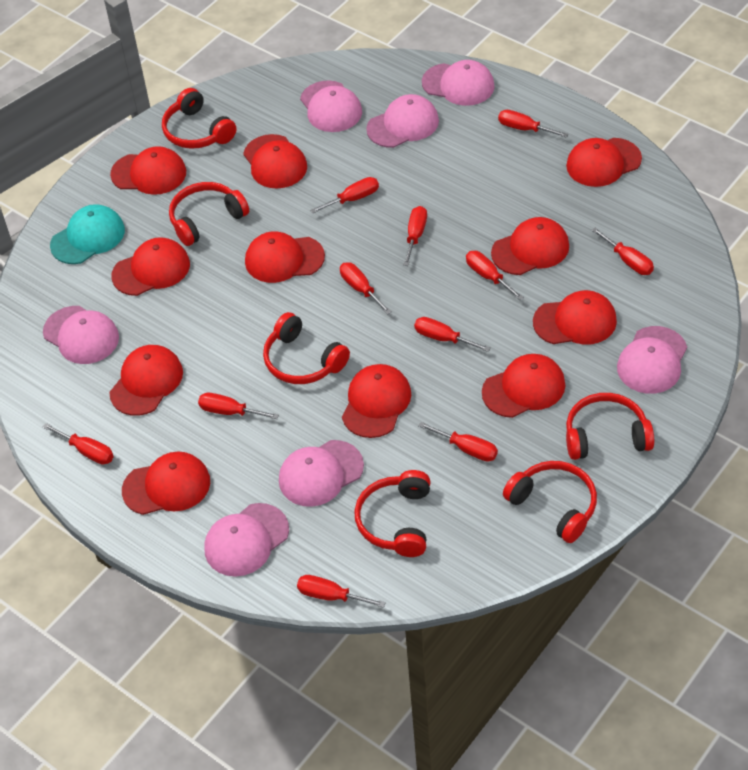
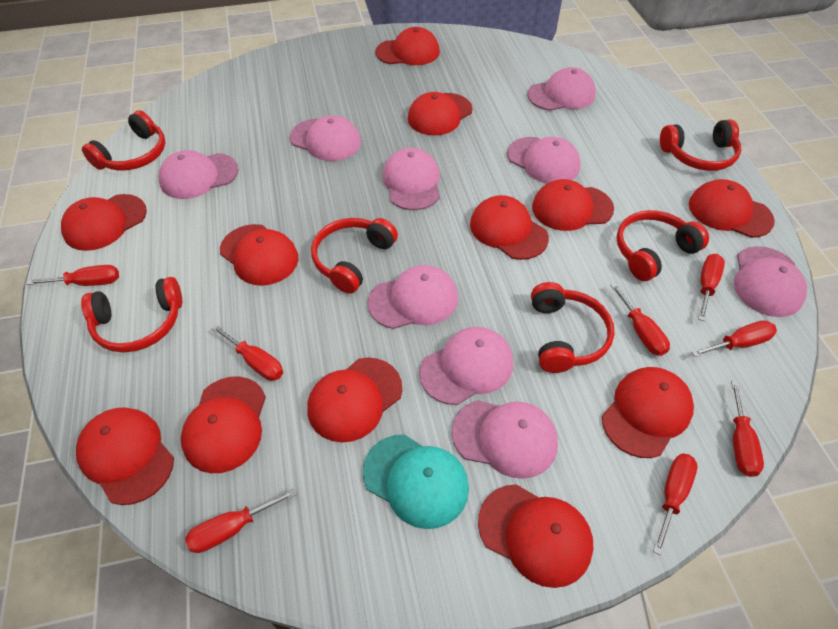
pink cap: 7 -> 9
red cap: 11 -> 12
red screwdriver: 11 -> 8

